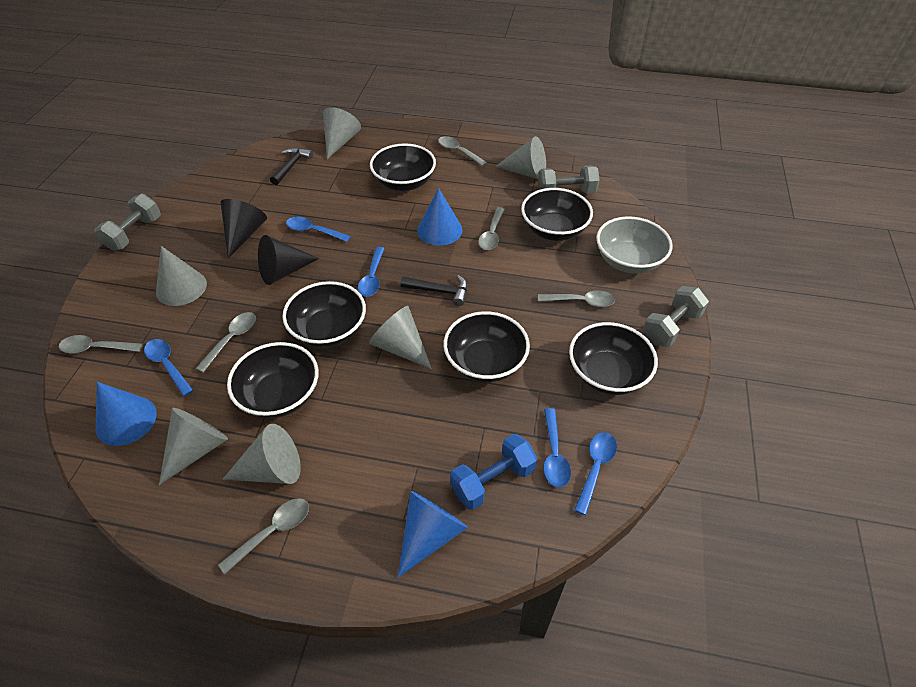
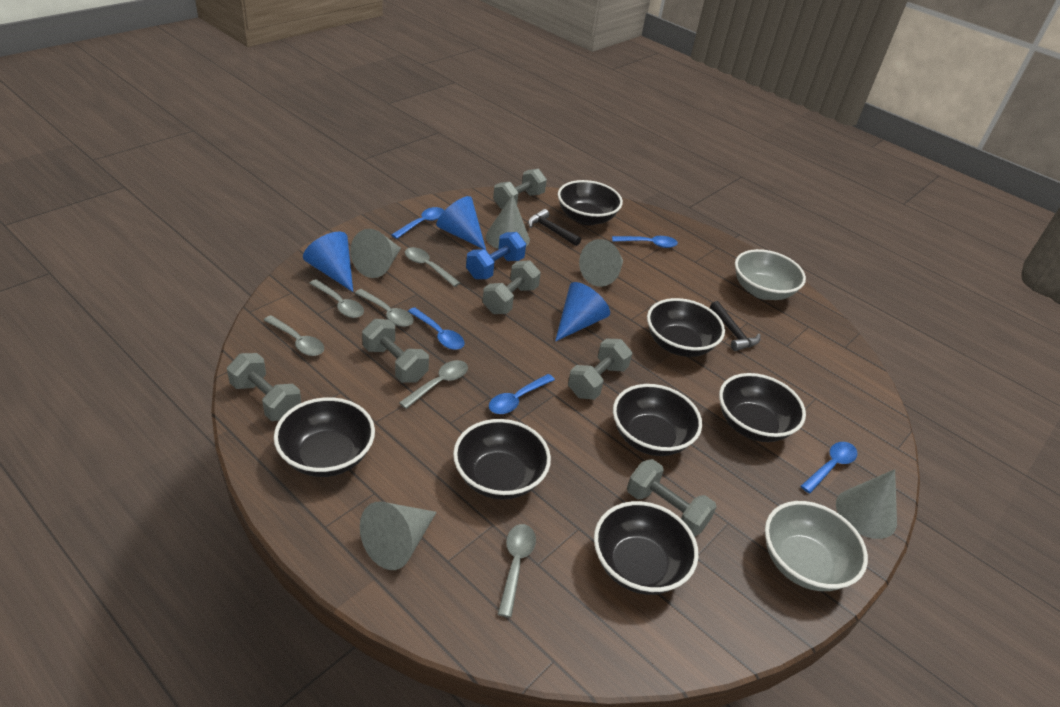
black bowl: 6 -> 7
black cone: 2 -> 0
grey bowl: 1 -> 2
grey cone: 6 -> 5
grey dumbbell: 3 -> 6

